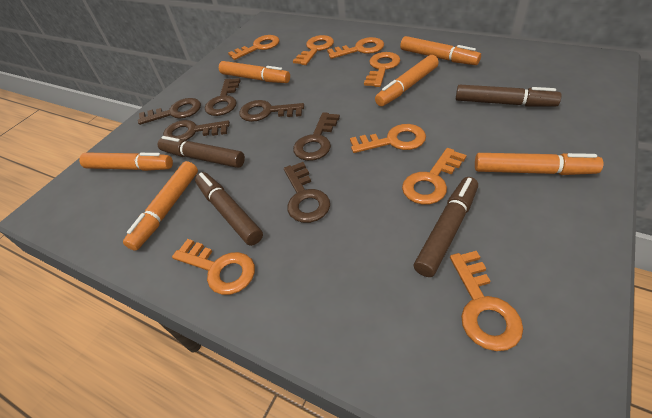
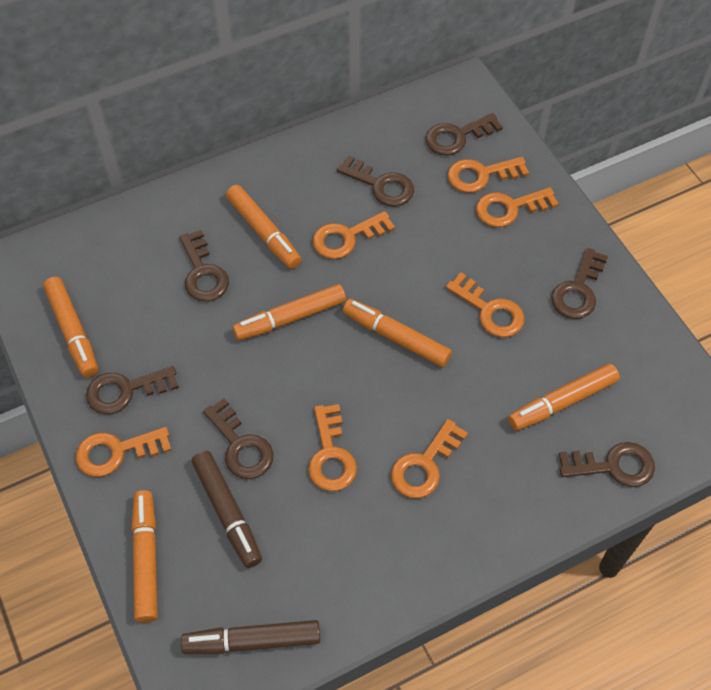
brown key: 6 -> 7
brown marker: 4 -> 2
orange key: 8 -> 7

